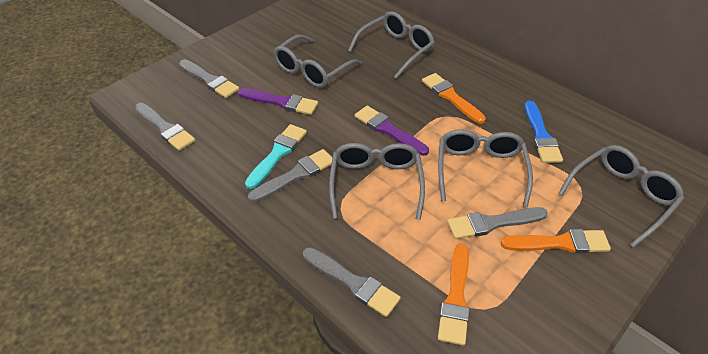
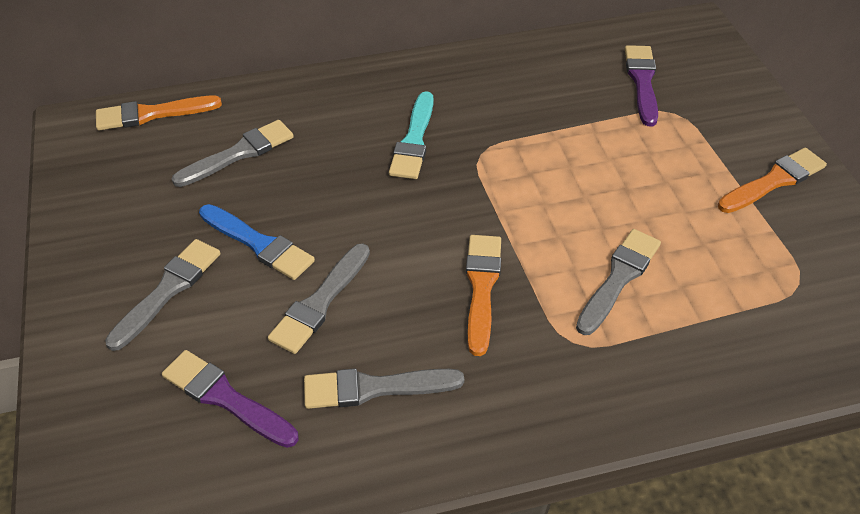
grey glasses: 5 -> 0

